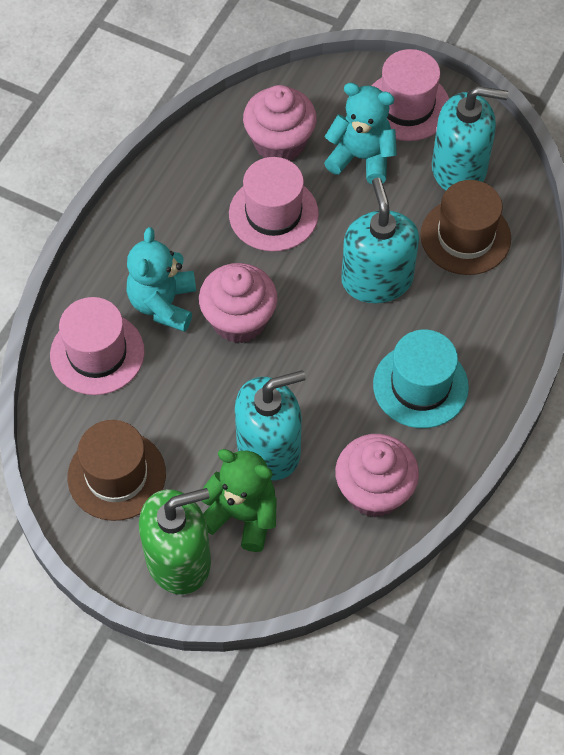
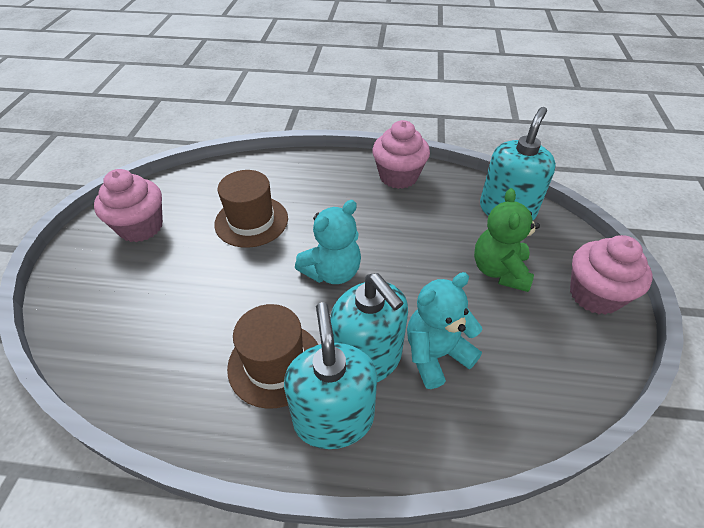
green soap dispenser: 1 -> 0
pink hat: 3 -> 0
turquoise hat: 1 -> 0

